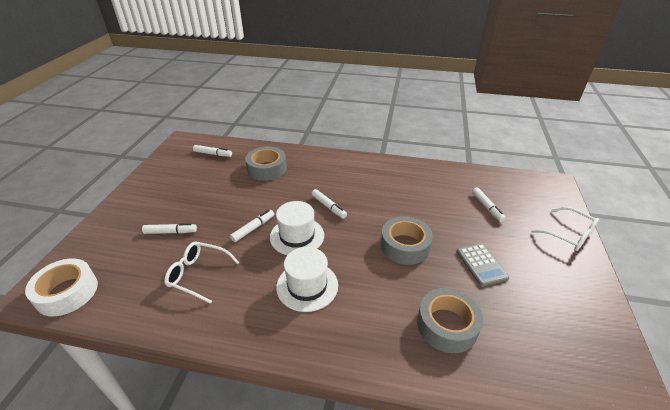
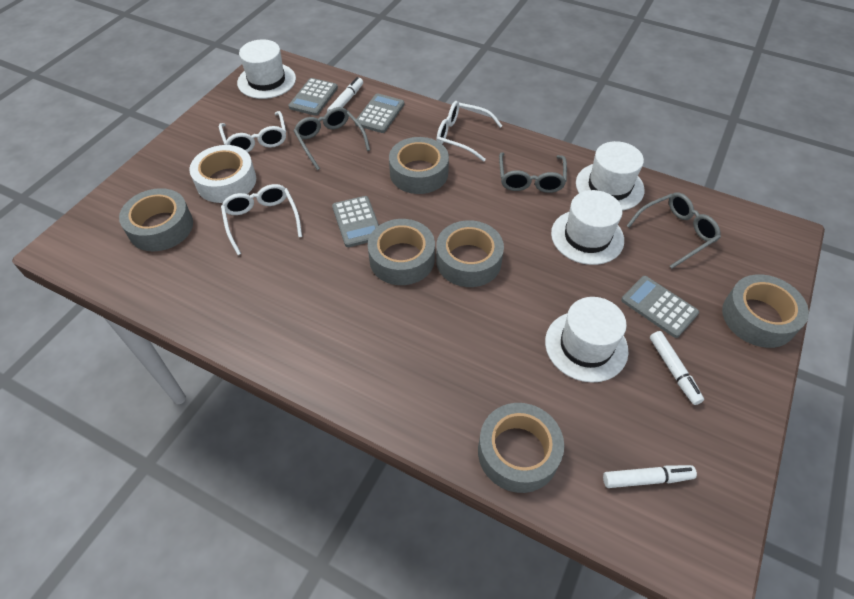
grey calculator: 1 -> 4
grey glasses: 0 -> 3
grey tape: 3 -> 6
white glasses: 2 -> 3
white hat: 2 -> 4
white marker: 5 -> 3

